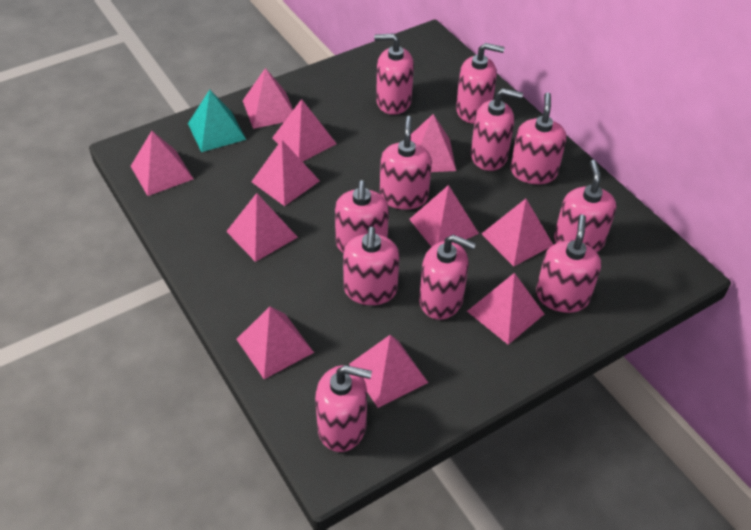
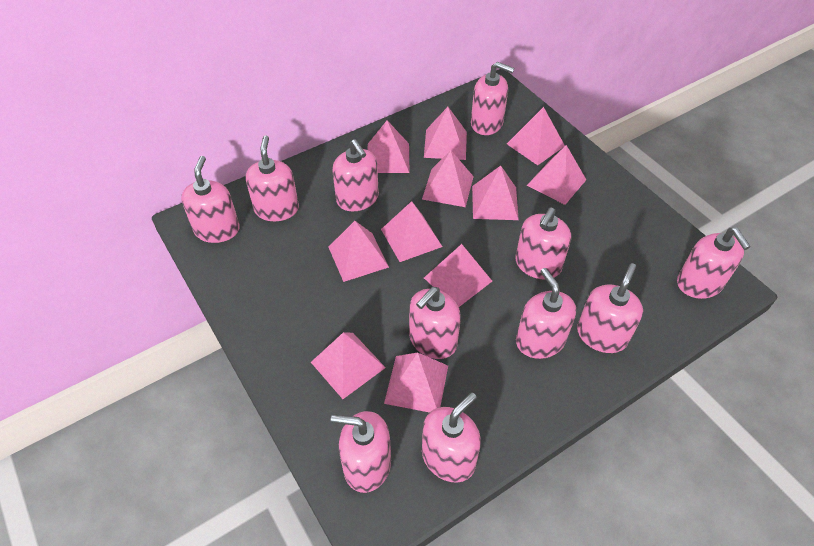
turquoise pyramid: 1 -> 0

